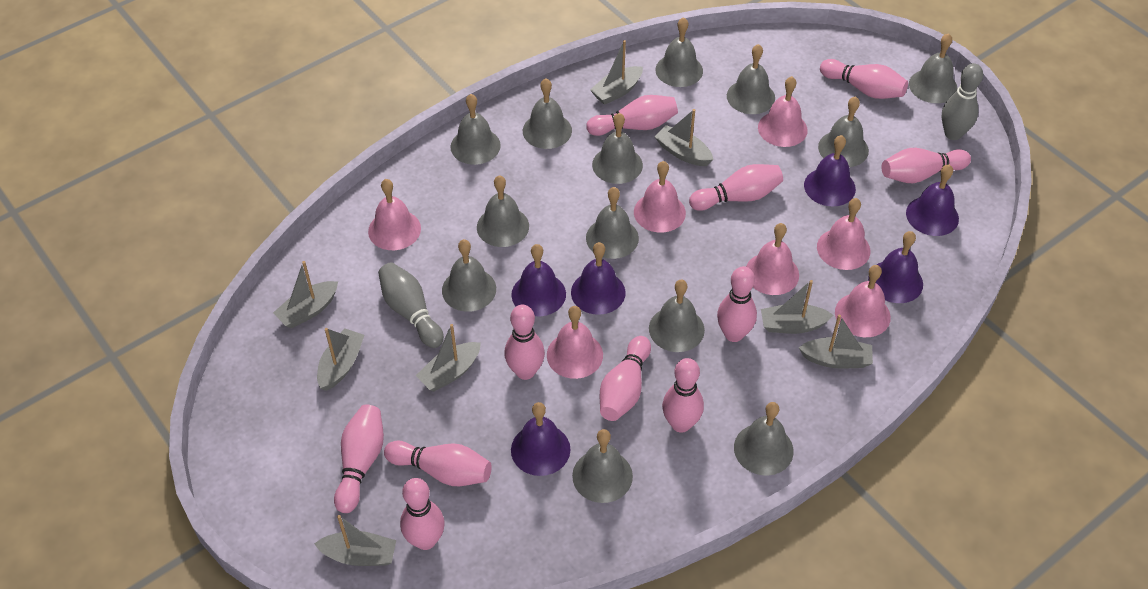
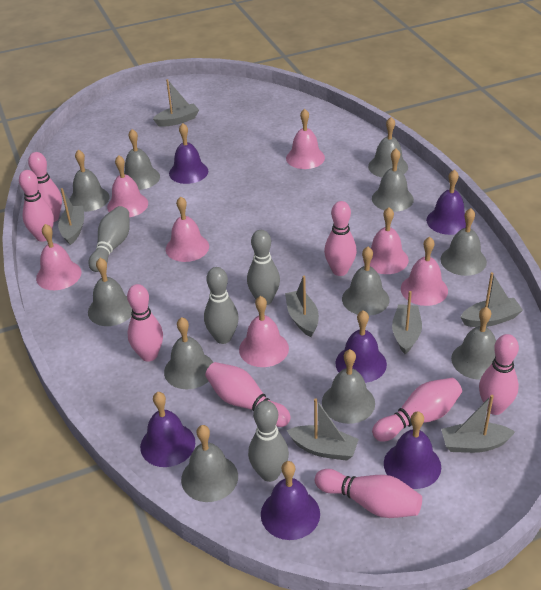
grey bell: 13 -> 11
grey boat: 8 -> 7
grey bowling pin: 2 -> 4
pink bowling pin: 11 -> 8

